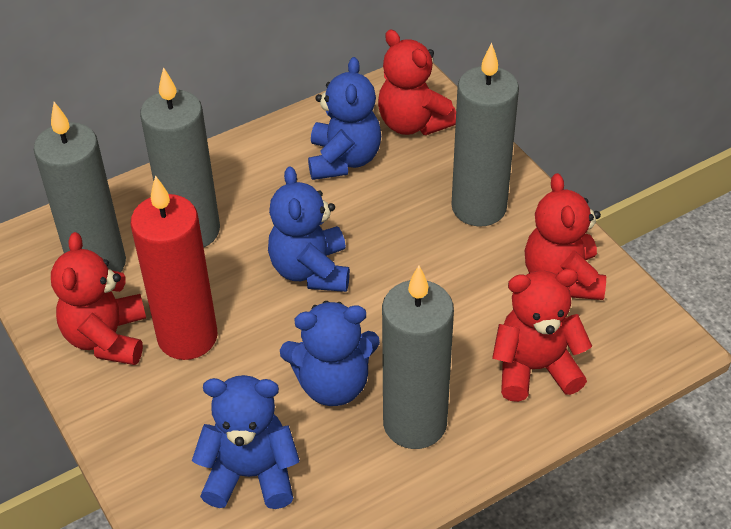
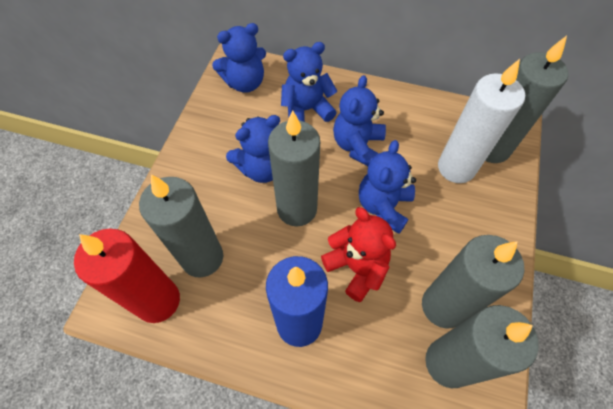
blue candle: 0 -> 1
blue teddy bear: 4 -> 5
grey candle: 4 -> 5
red teddy bear: 4 -> 1
white candle: 0 -> 1

